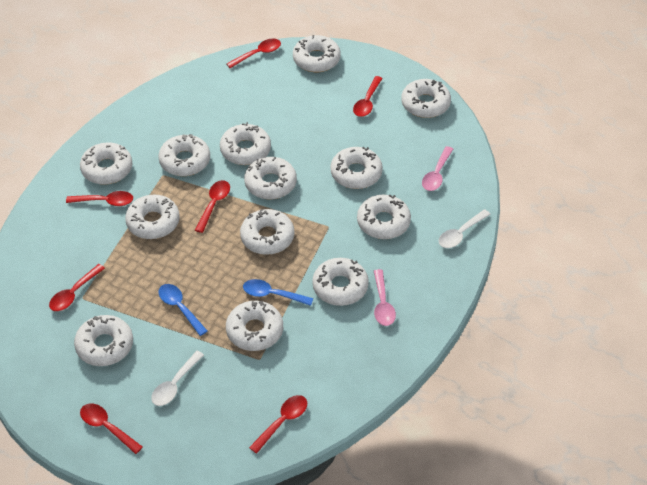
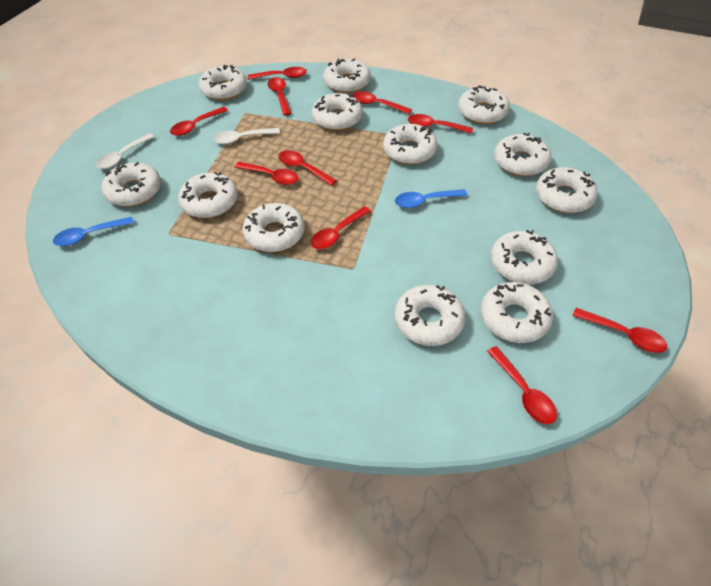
pink spoon: 2 -> 0
red spoon: 7 -> 10

